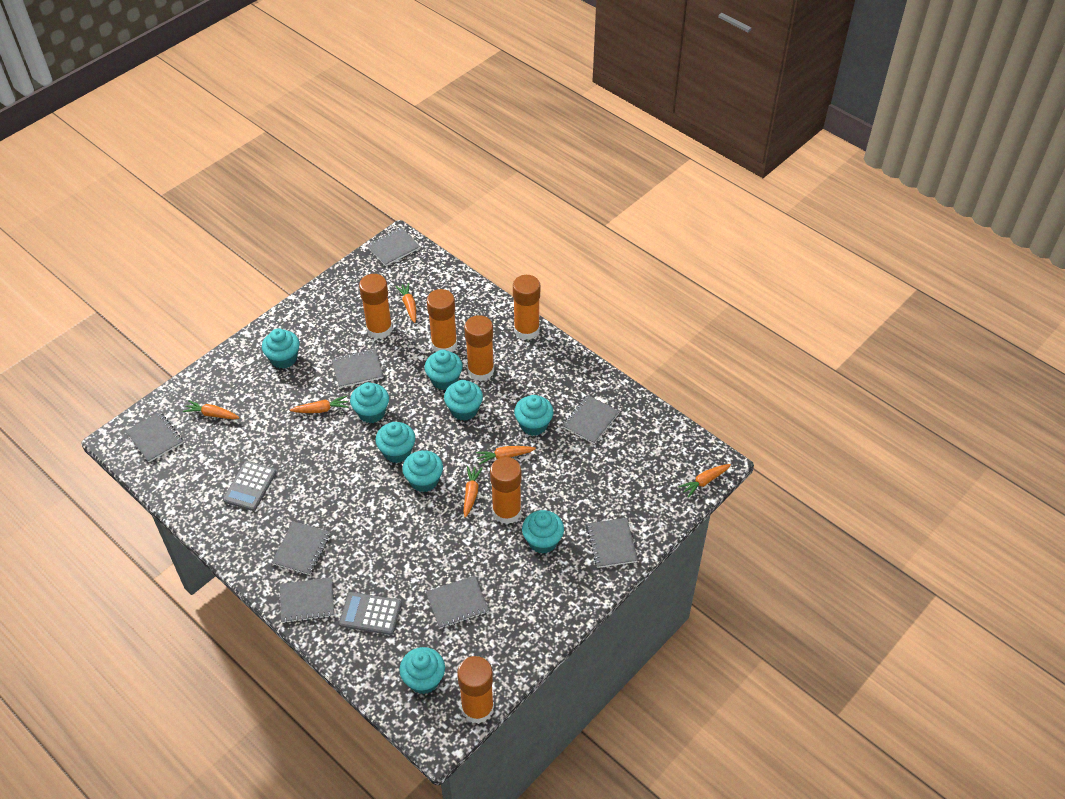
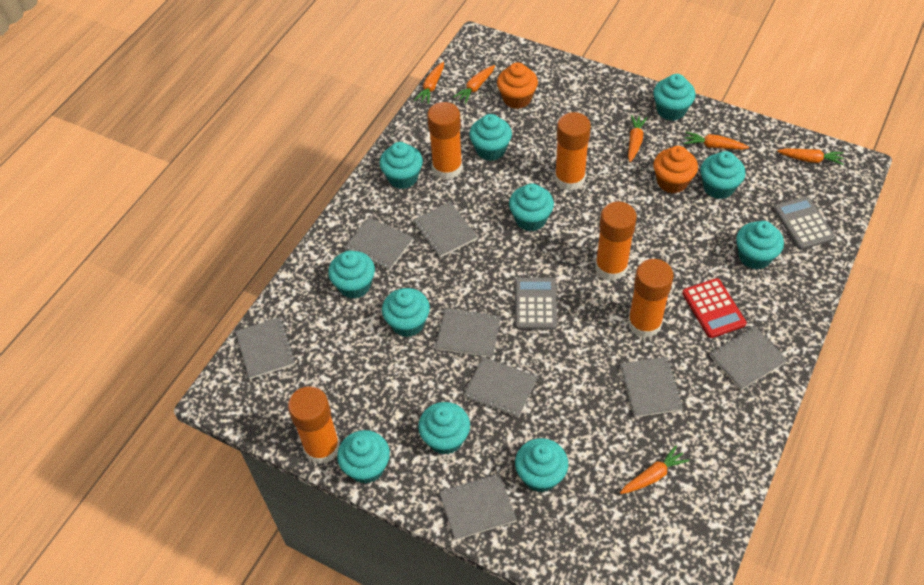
orange cupcake: 0 -> 2
orange glue stick: 6 -> 5
red calculator: 0 -> 1
turquoise cupcake: 9 -> 11

